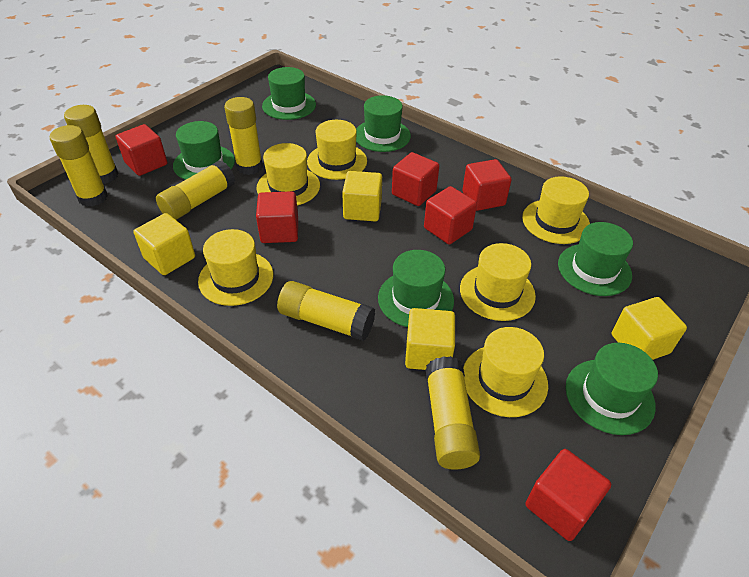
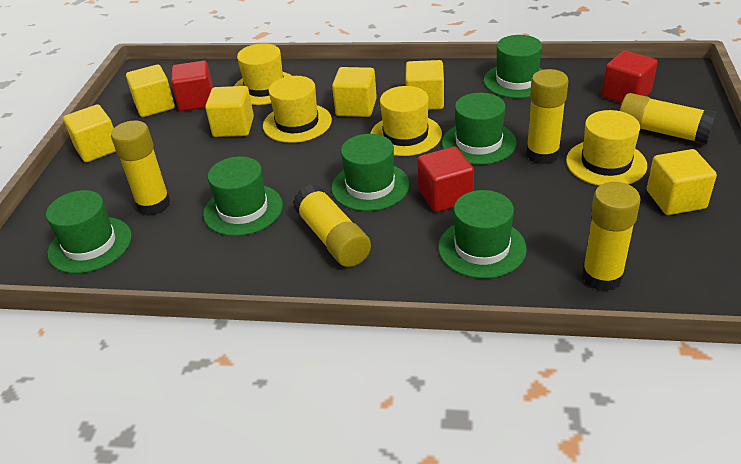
red cube: 6 -> 3
yellow cube: 4 -> 6
yellow glue stick: 6 -> 5
yellow hat: 6 -> 4

